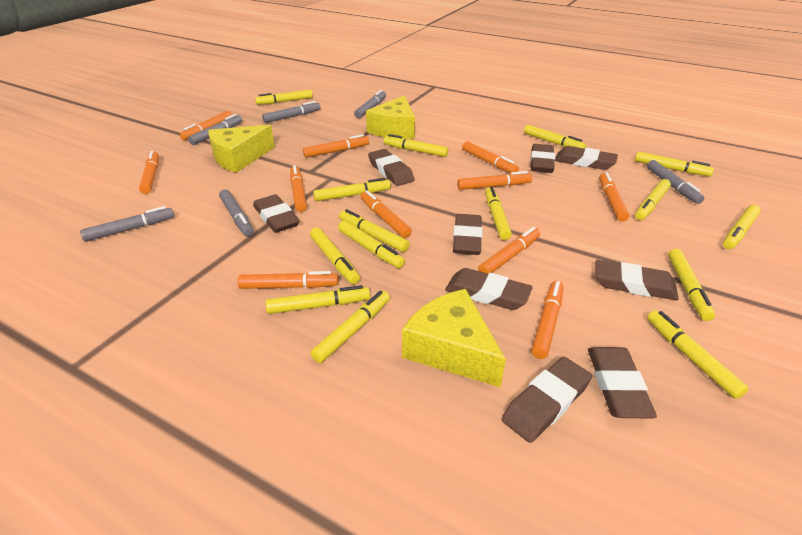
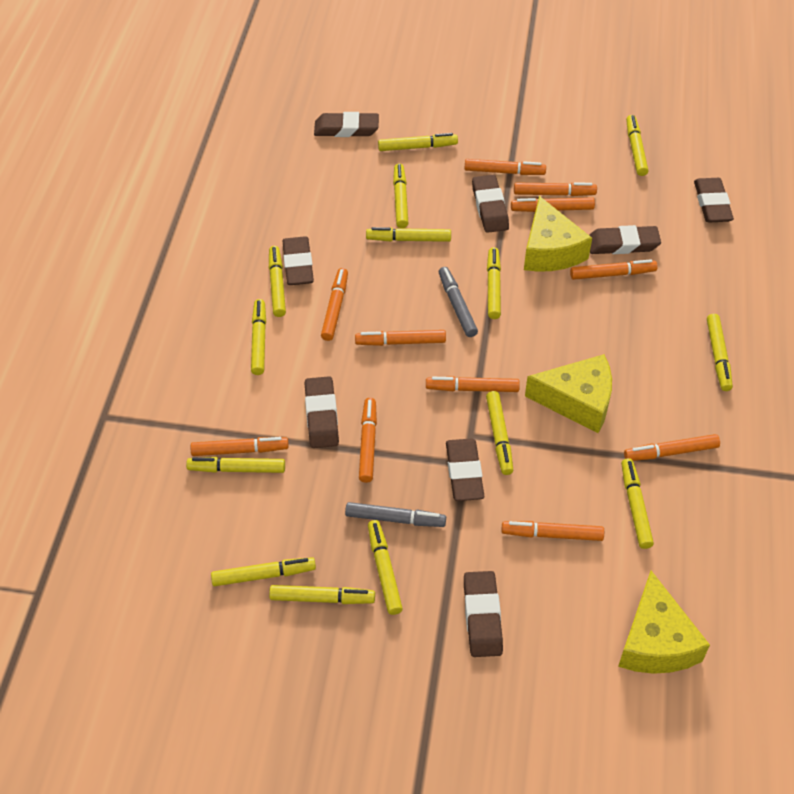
brown eraser: 9 -> 8
grey marker: 6 -> 2
yellow marker: 15 -> 14

